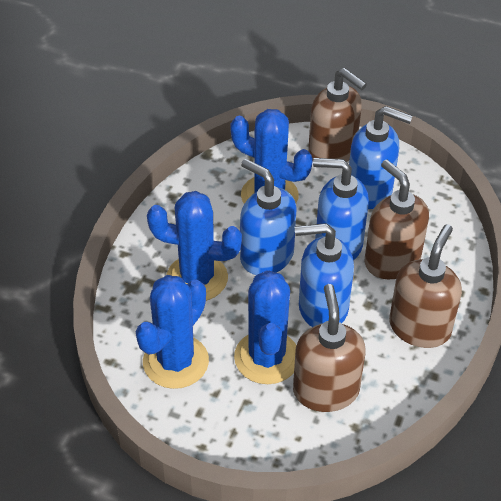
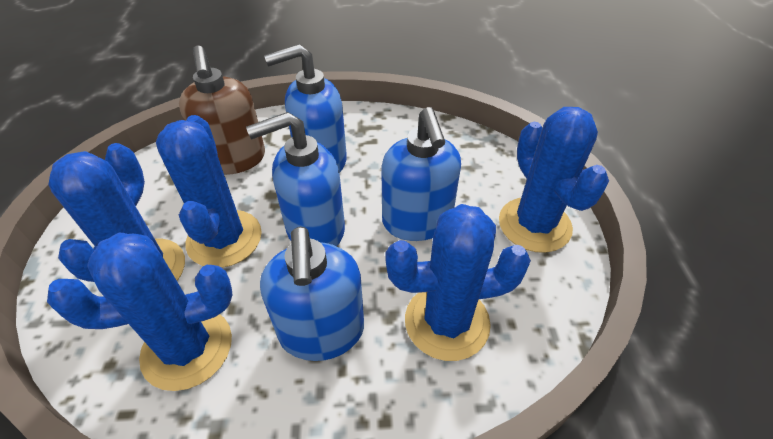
blue cactus: 4 -> 5
brown soap dispenser: 4 -> 1

